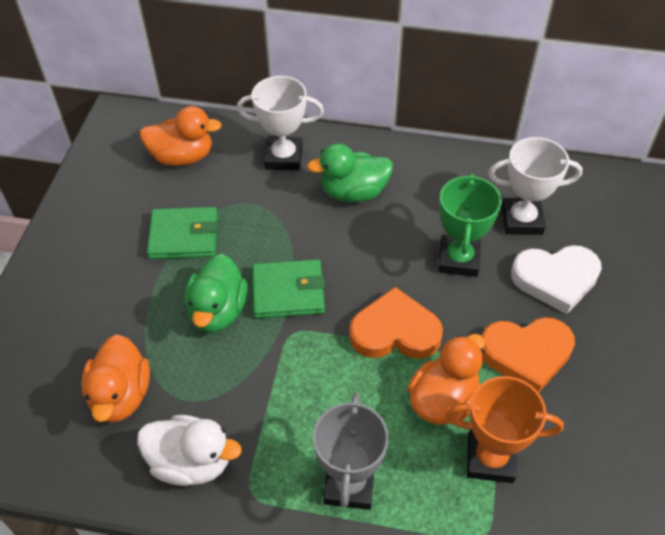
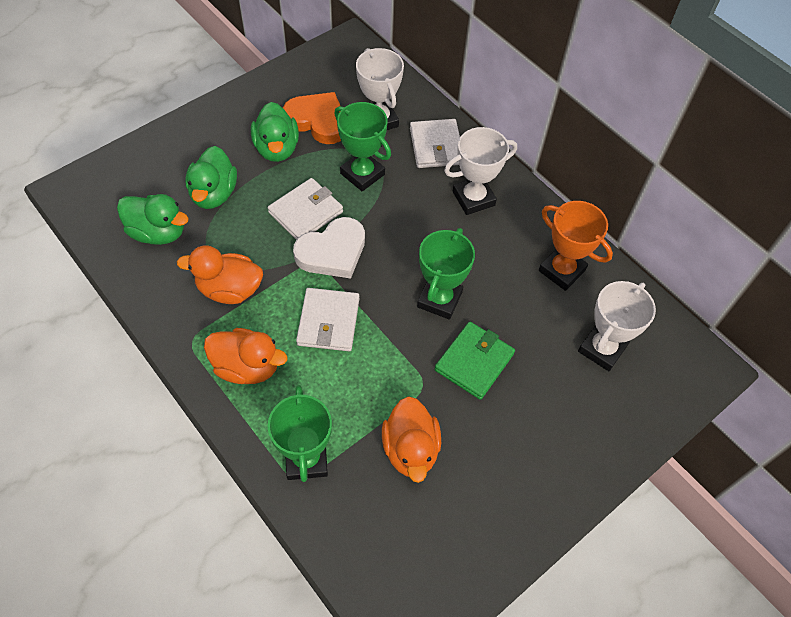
green duck: 2 -> 3
green trophy: 1 -> 3
green wallet: 2 -> 1
grey trophy: 1 -> 0
orange heart: 2 -> 1
white duck: 1 -> 0
white trophy: 2 -> 3
white wallet: 0 -> 3

